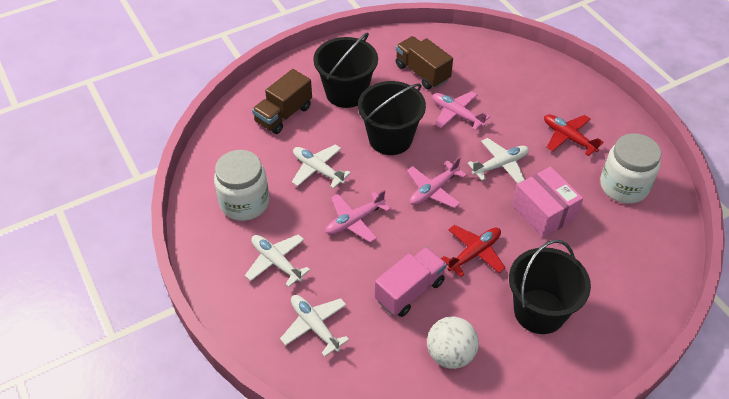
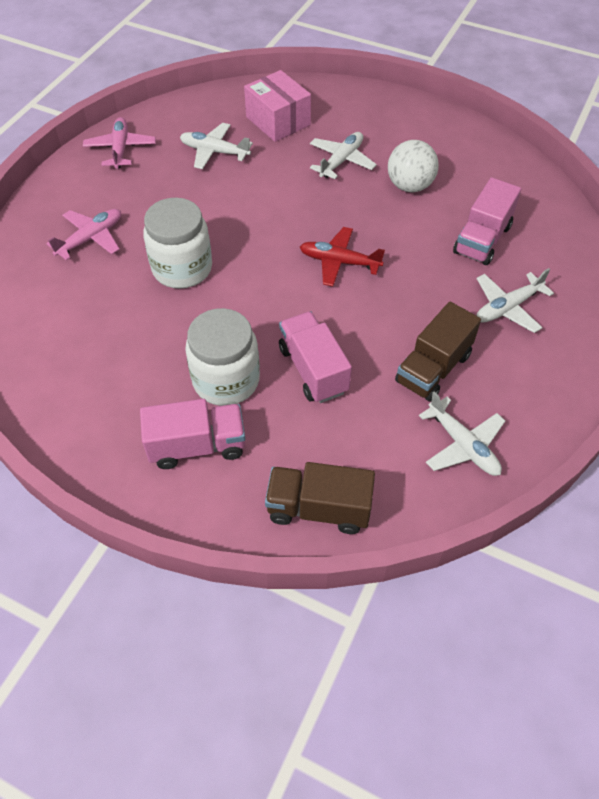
black bucket: 3 -> 0
pink plane: 3 -> 2
pink truck: 1 -> 3
red plane: 2 -> 1

